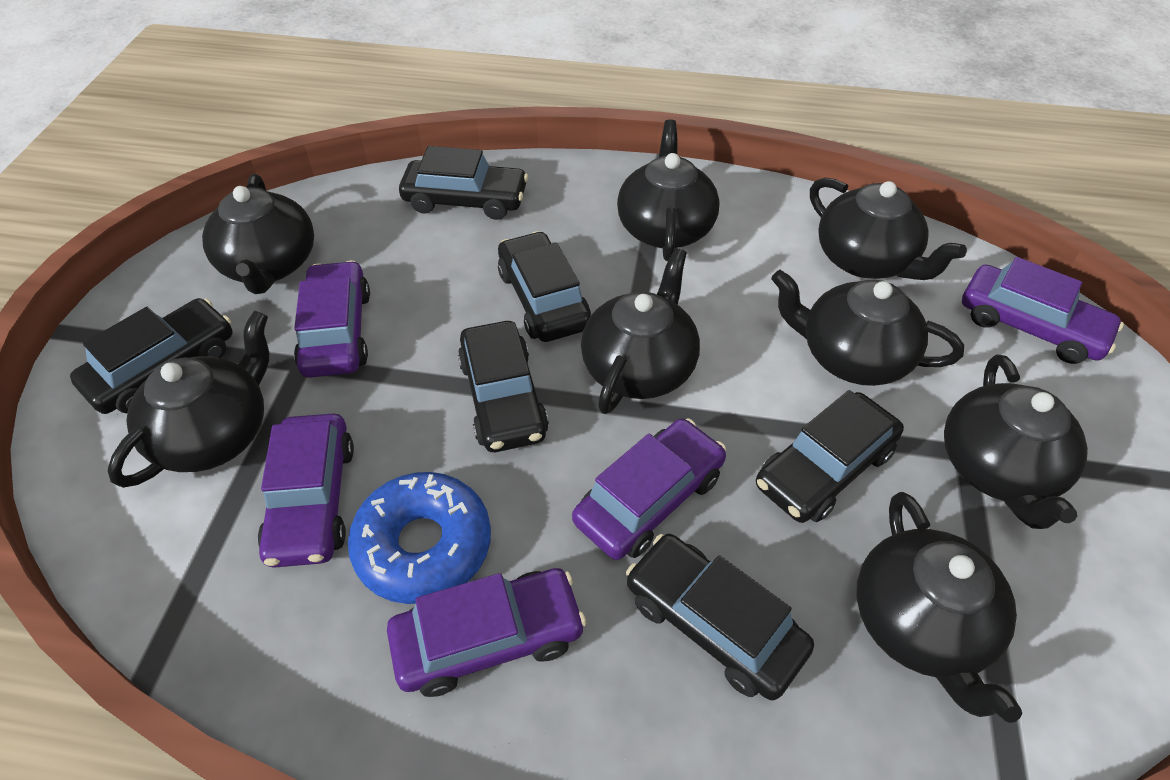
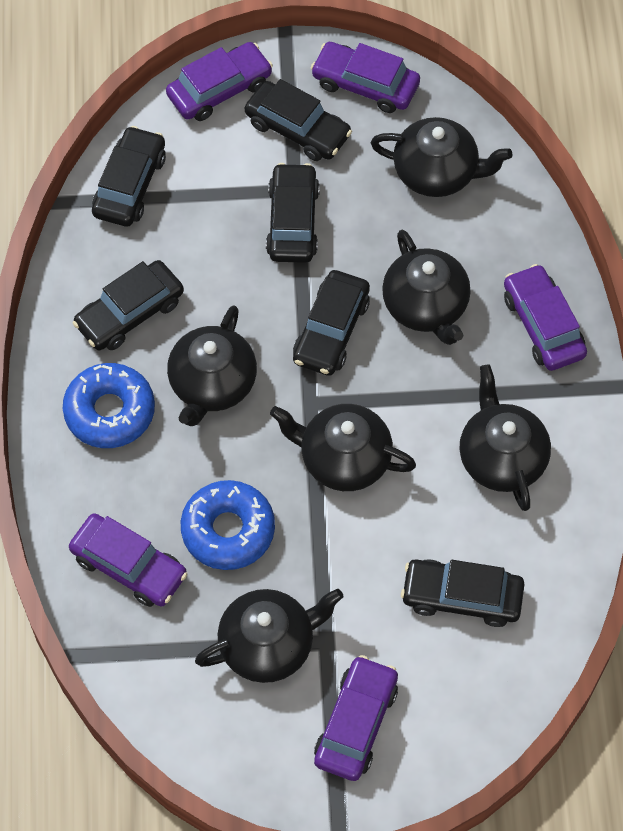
black teapot: 8 -> 6
blue donut: 1 -> 2

